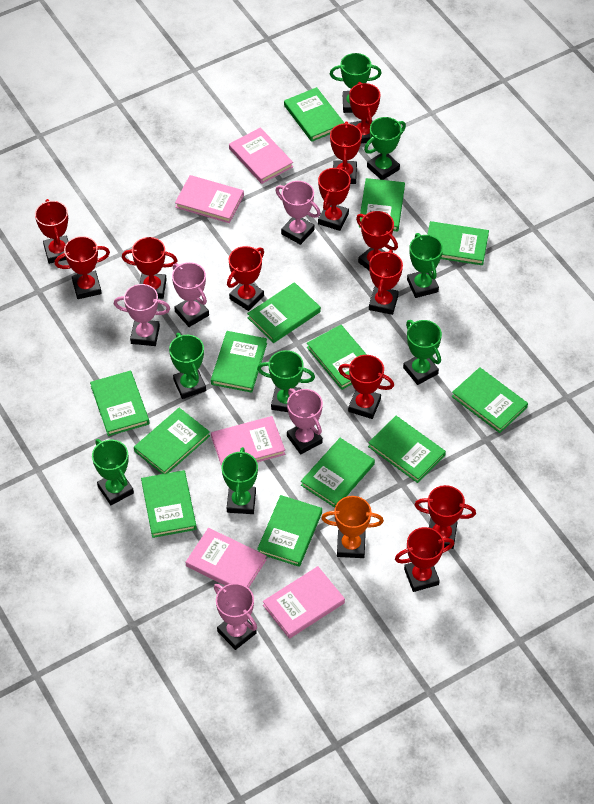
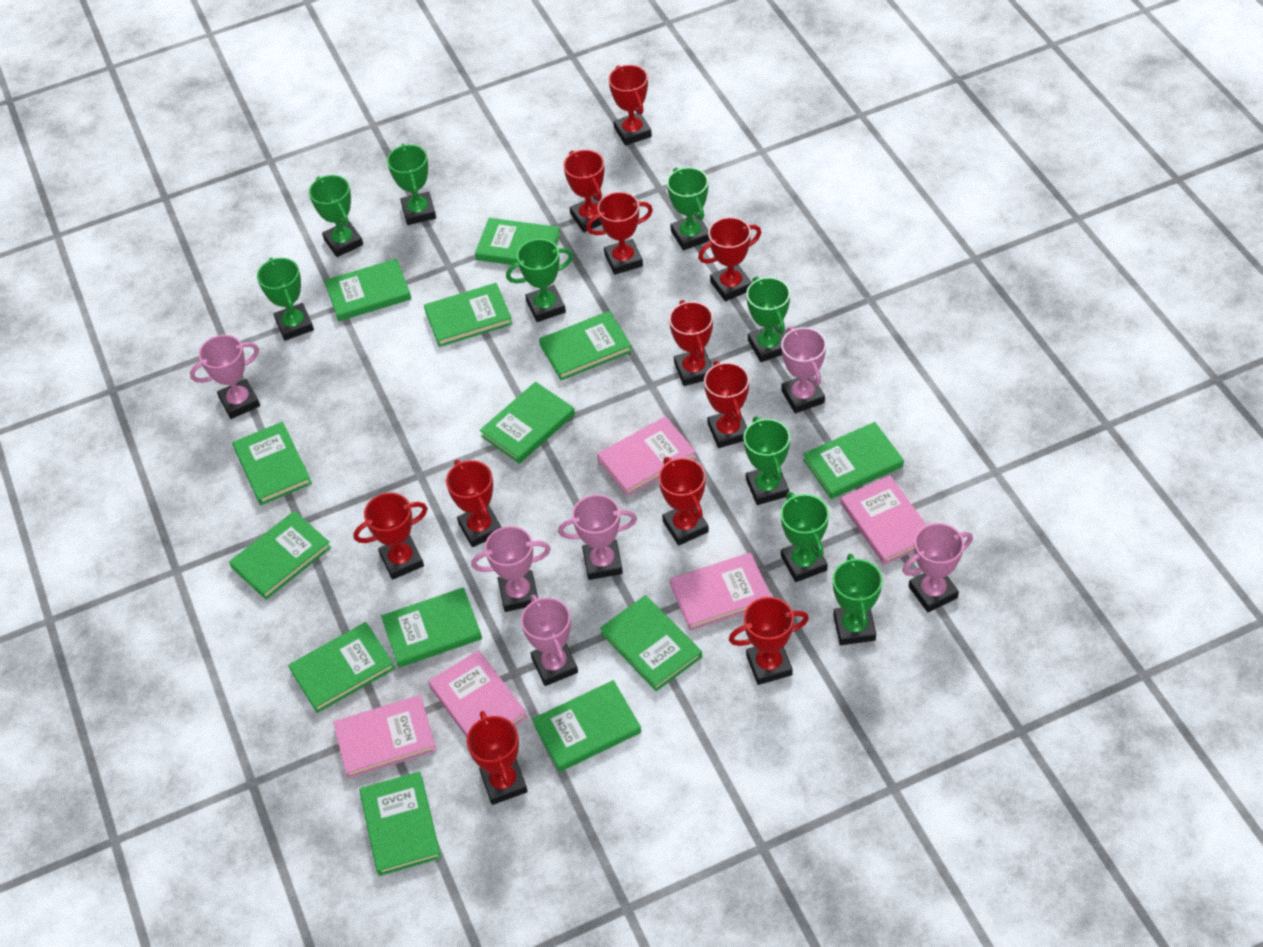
green trophy: 8 -> 9
orange trophy: 1 -> 0
pink trophy: 5 -> 6
red trophy: 12 -> 11

